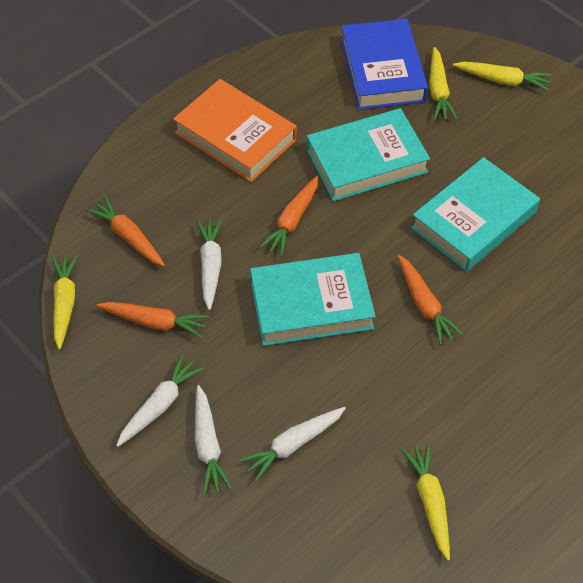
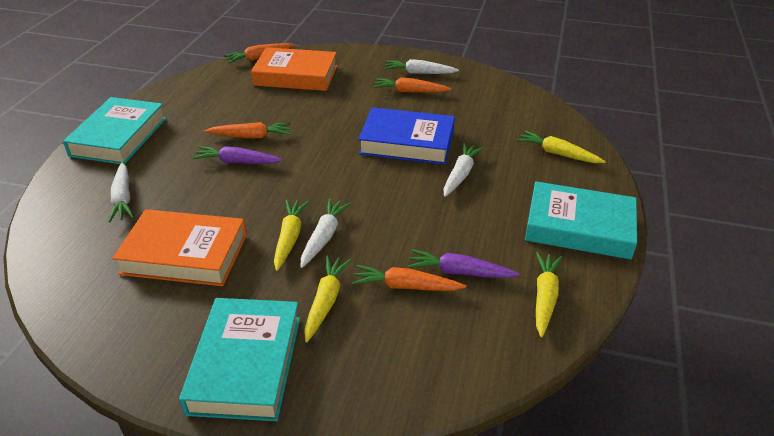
orange book: 1 -> 2
purple carrot: 0 -> 2

